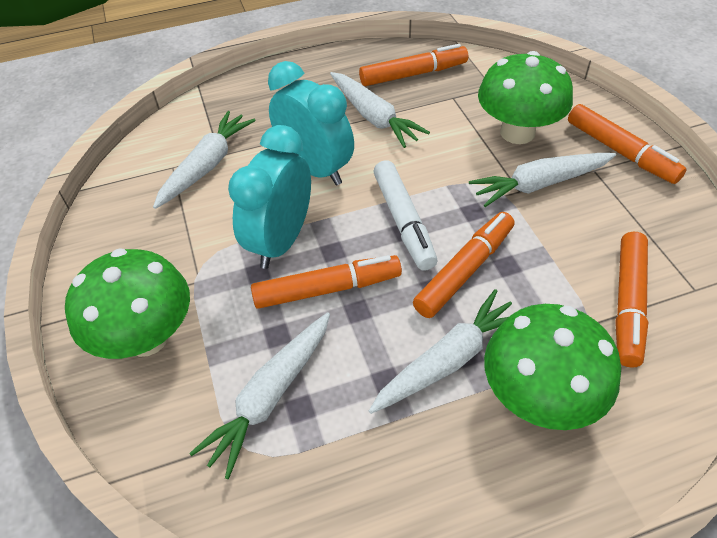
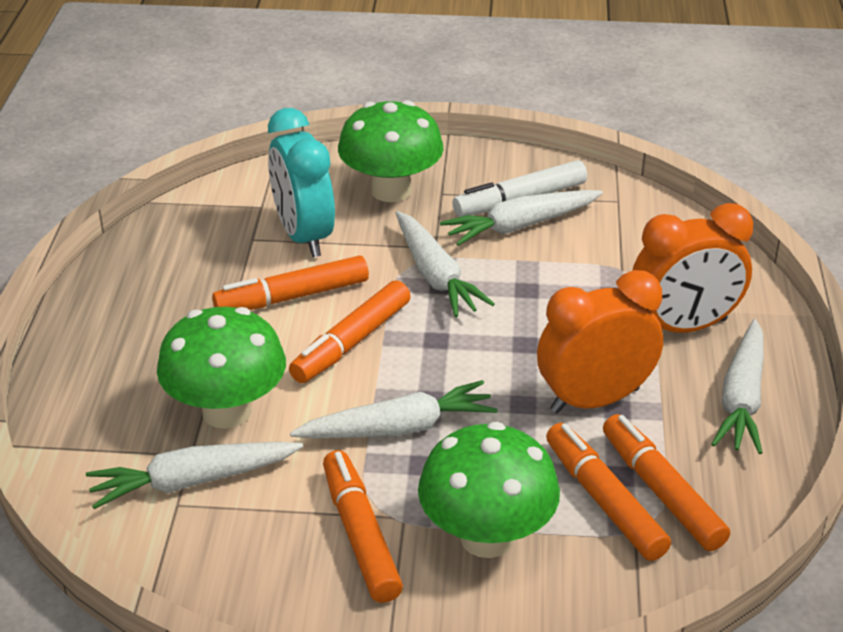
orange clock: 0 -> 2
turquoise clock: 2 -> 1

